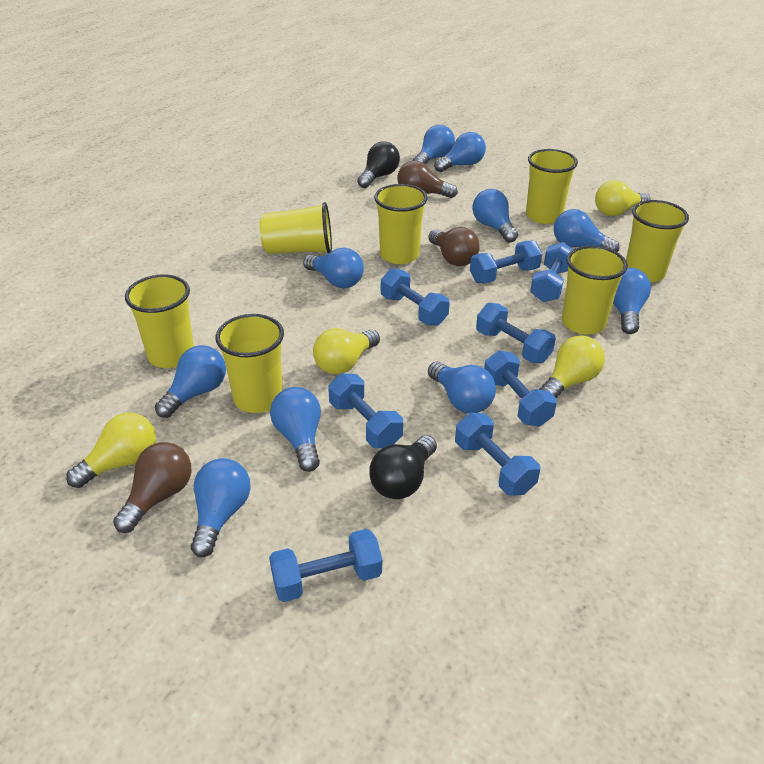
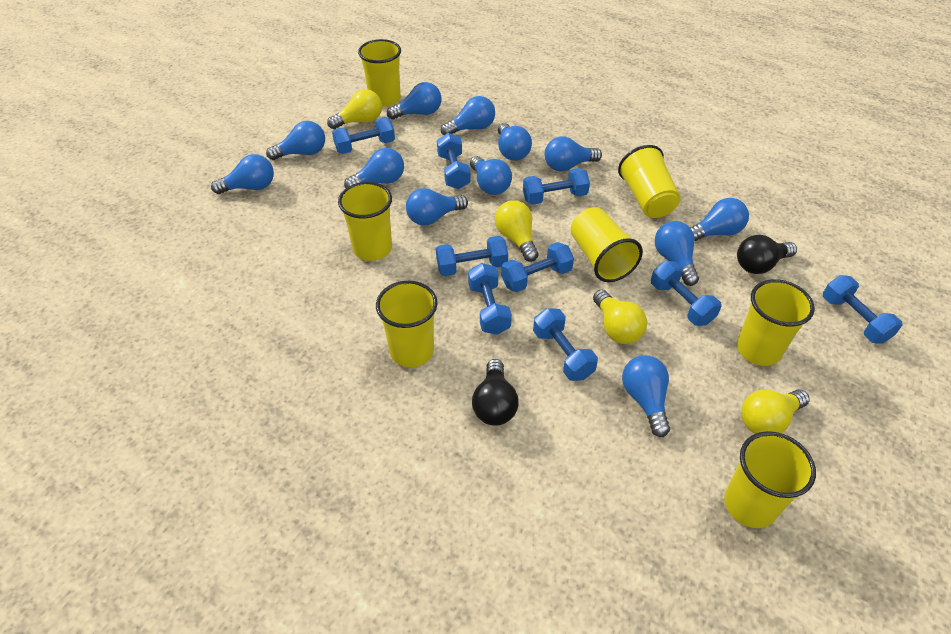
blue dumbbell: 8 -> 9
blue light bulb: 10 -> 12
brown light bulb: 3 -> 0

